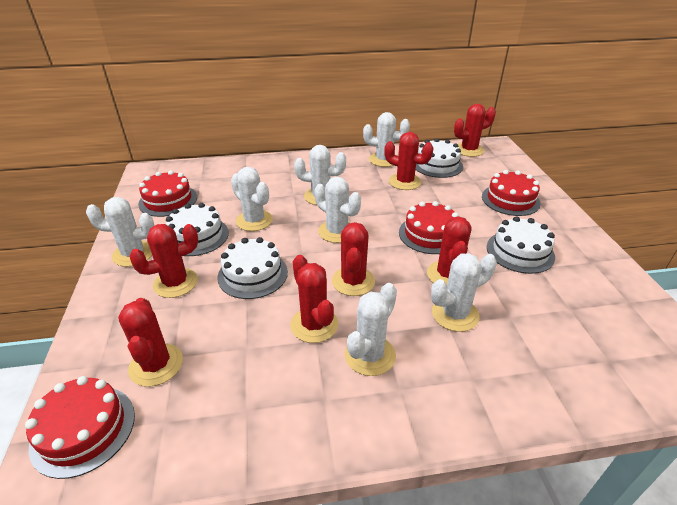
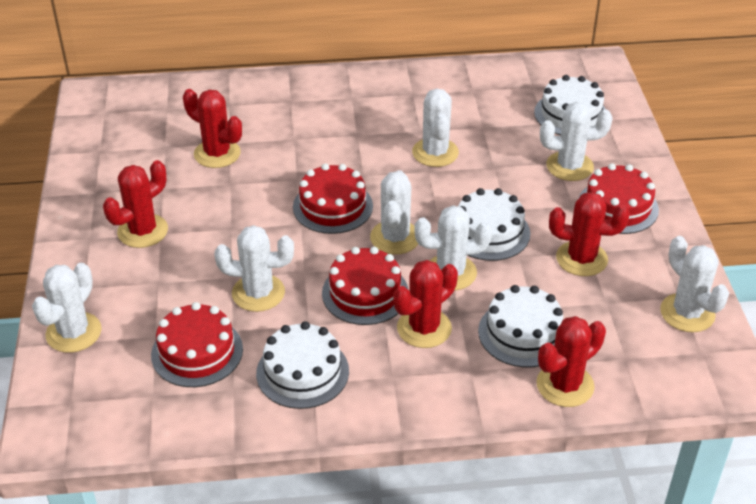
red cactus: 7 -> 5

